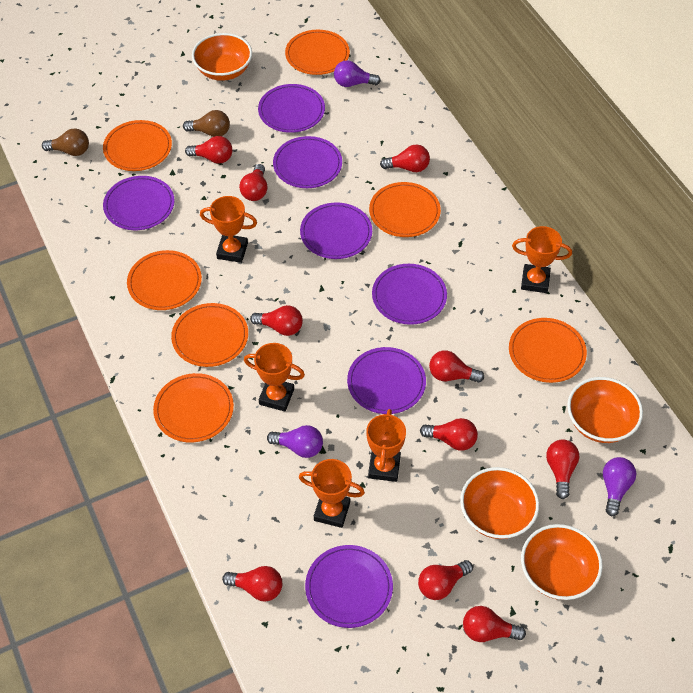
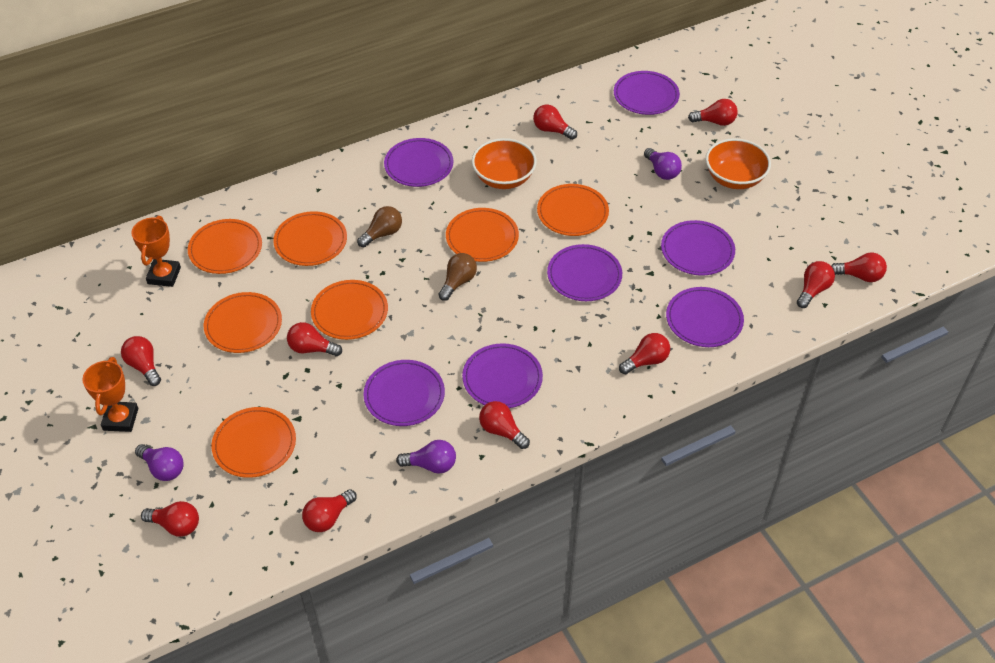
orange bowl: 4 -> 2
orange trophy: 5 -> 2

